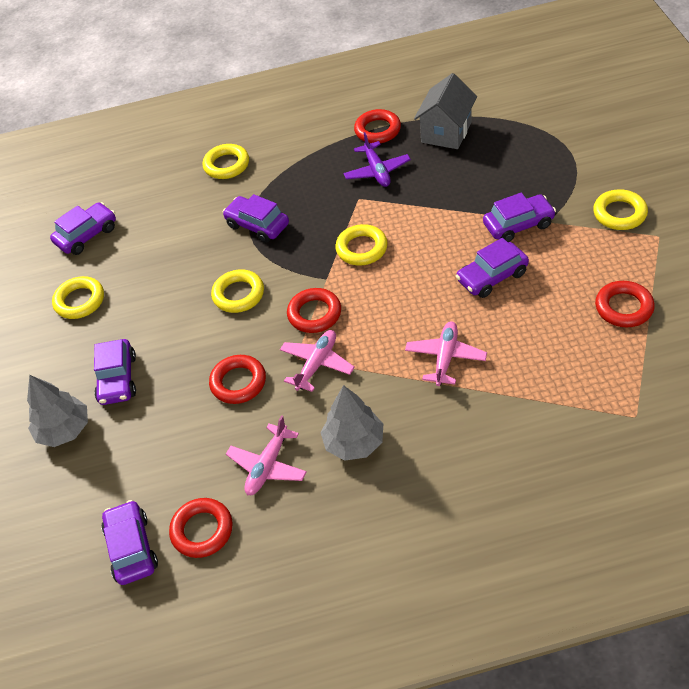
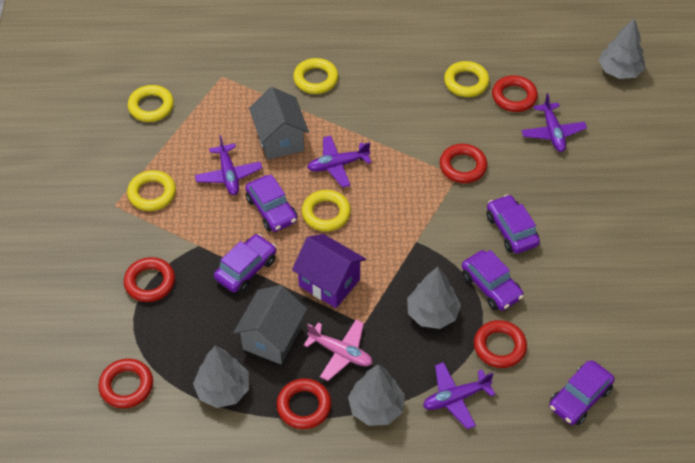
grey house: 1 -> 2
grey tree: 2 -> 4
pink plane: 3 -> 1
purple car: 6 -> 5
purple house: 0 -> 1
purple plane: 1 -> 4
red ring: 5 -> 6

